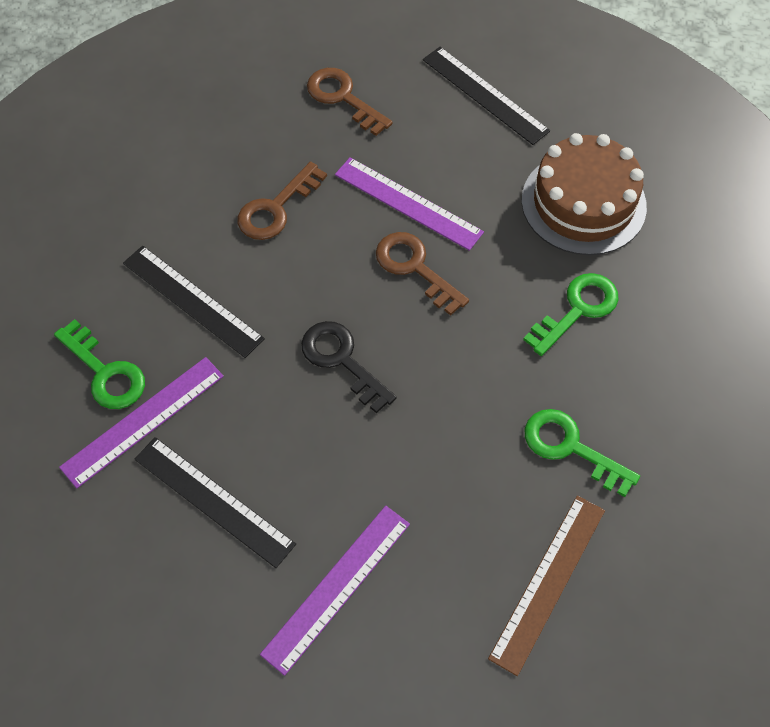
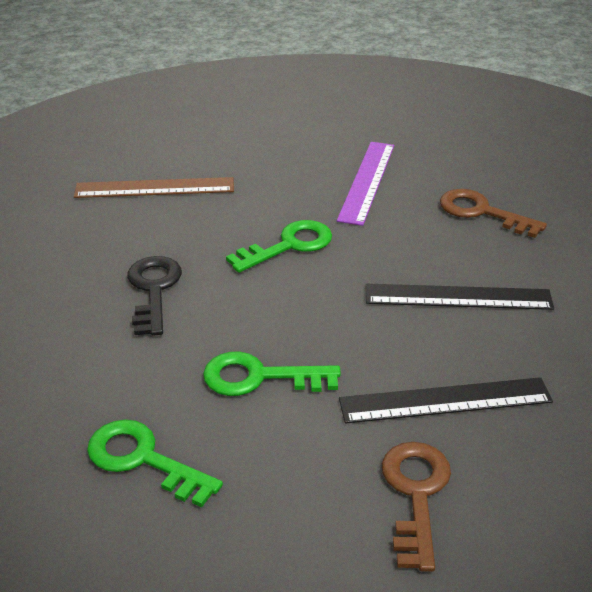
black ruler: 3 -> 2
brown cake: 1 -> 0
brown key: 3 -> 2
purple ruler: 3 -> 1

